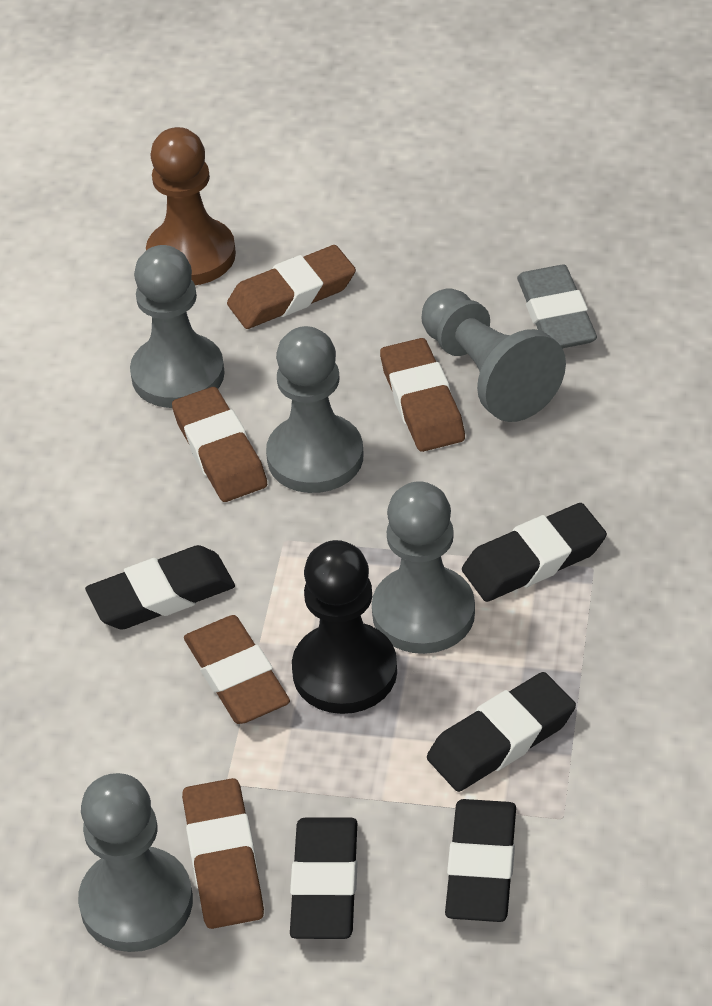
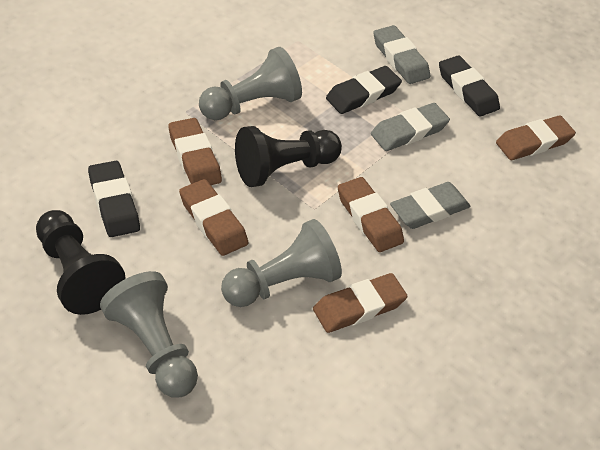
black eraser: 5 -> 3
black pawn: 1 -> 2
brown pawn: 1 -> 0
grey eraser: 1 -> 3
grey pawn: 5 -> 3

